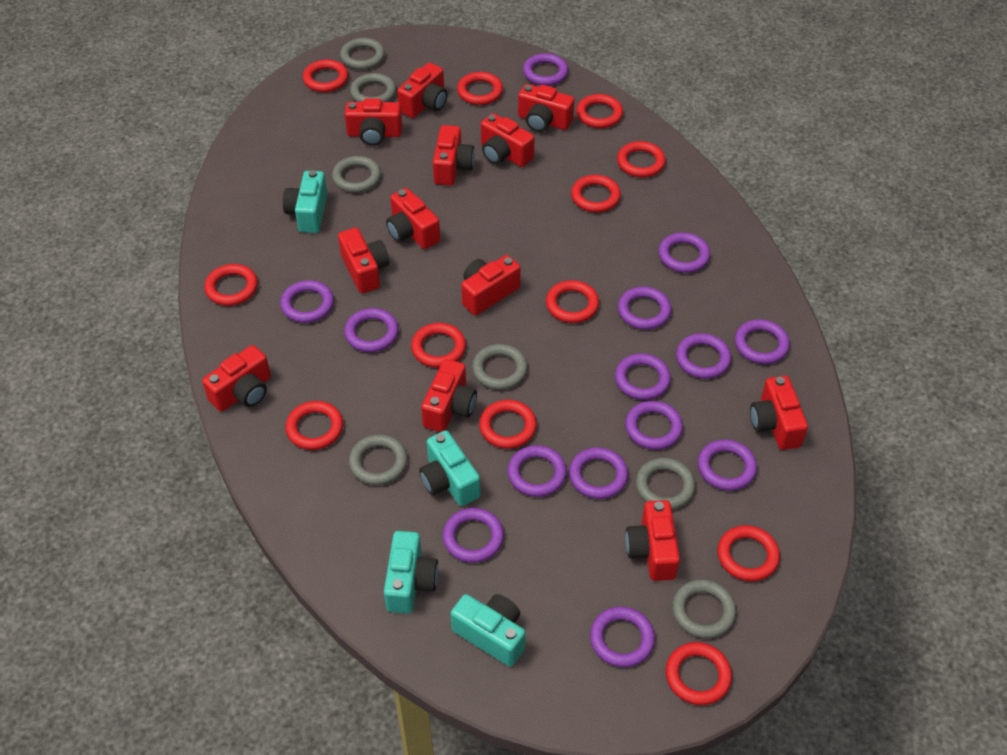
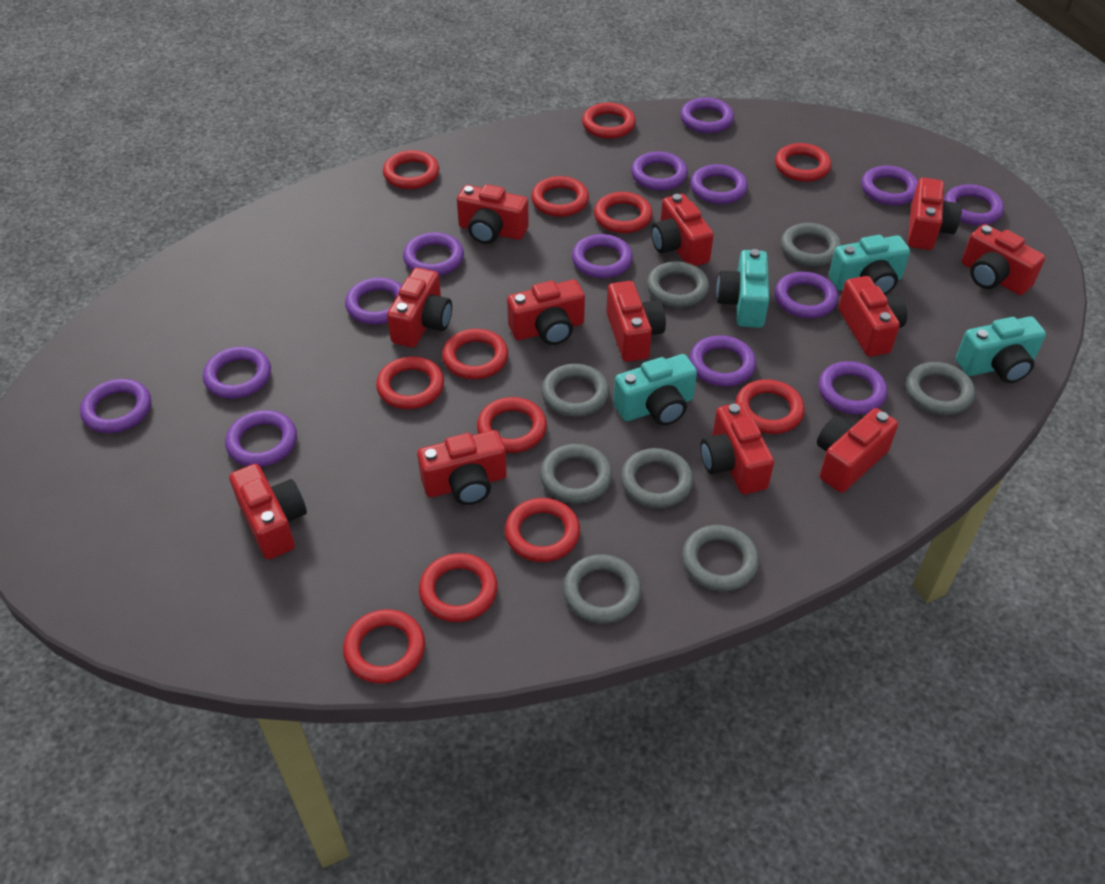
grey ring: 7 -> 8

